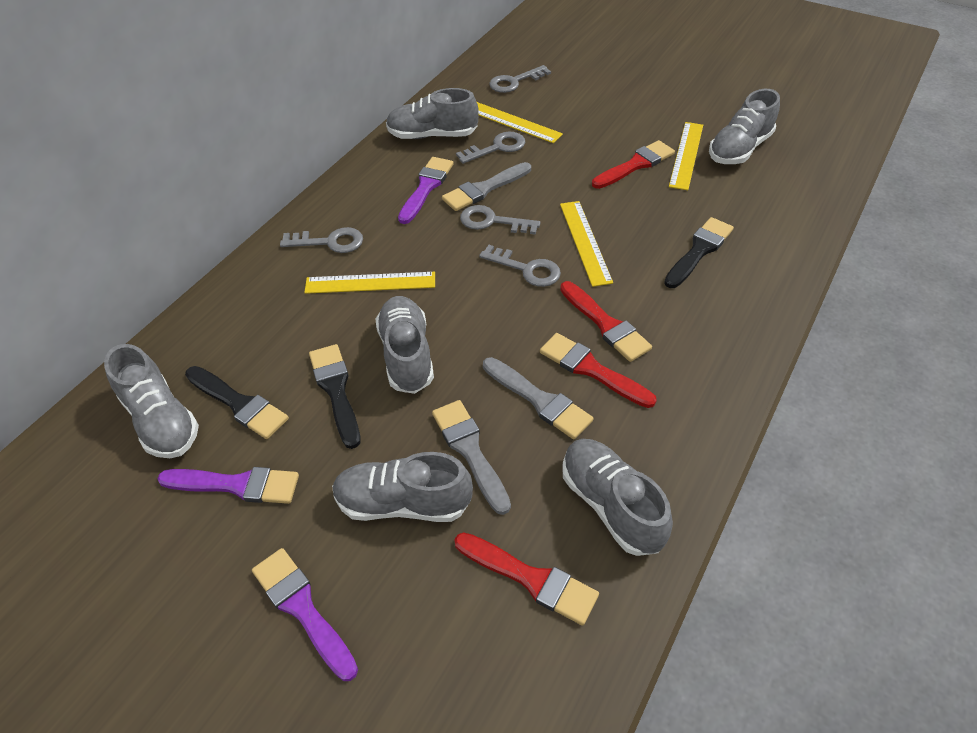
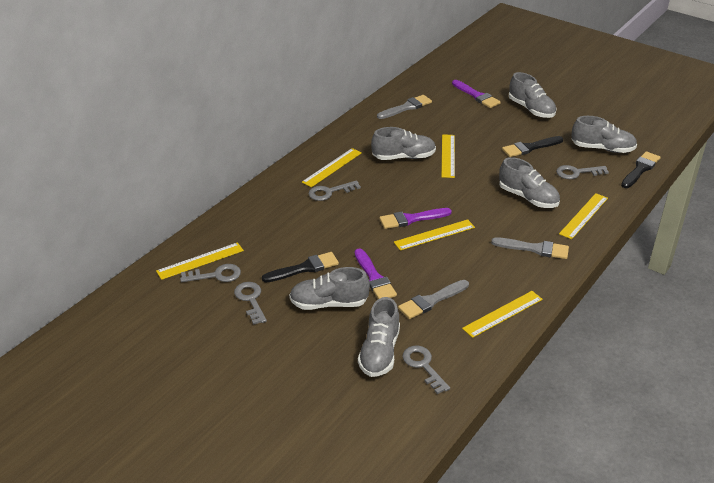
red brush: 4 -> 0
yellow ruler: 4 -> 6

